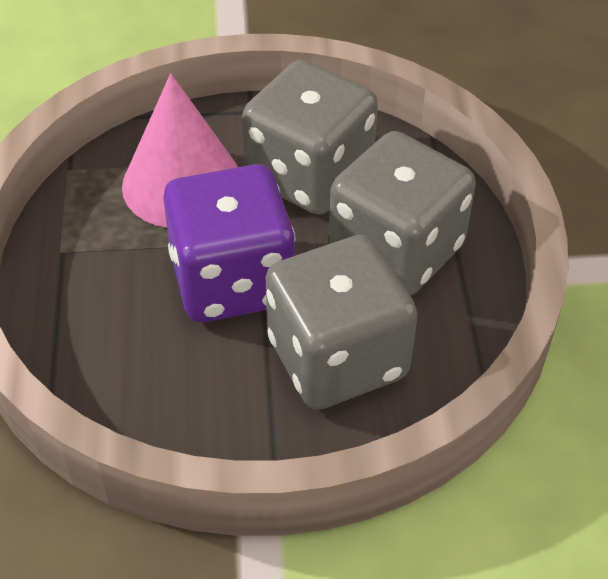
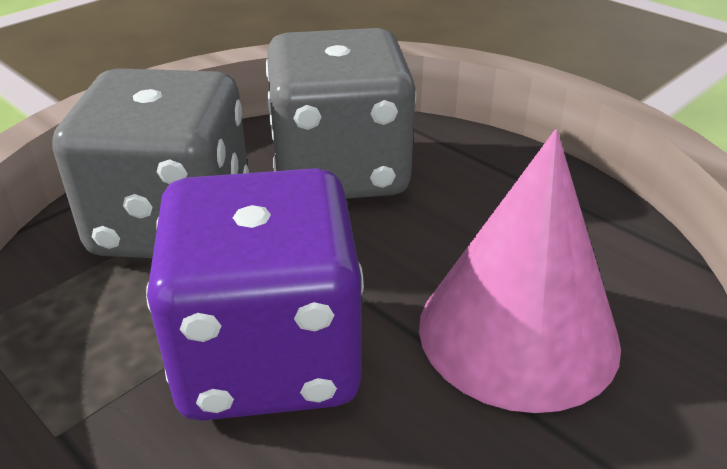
grey dice: 3 -> 2

